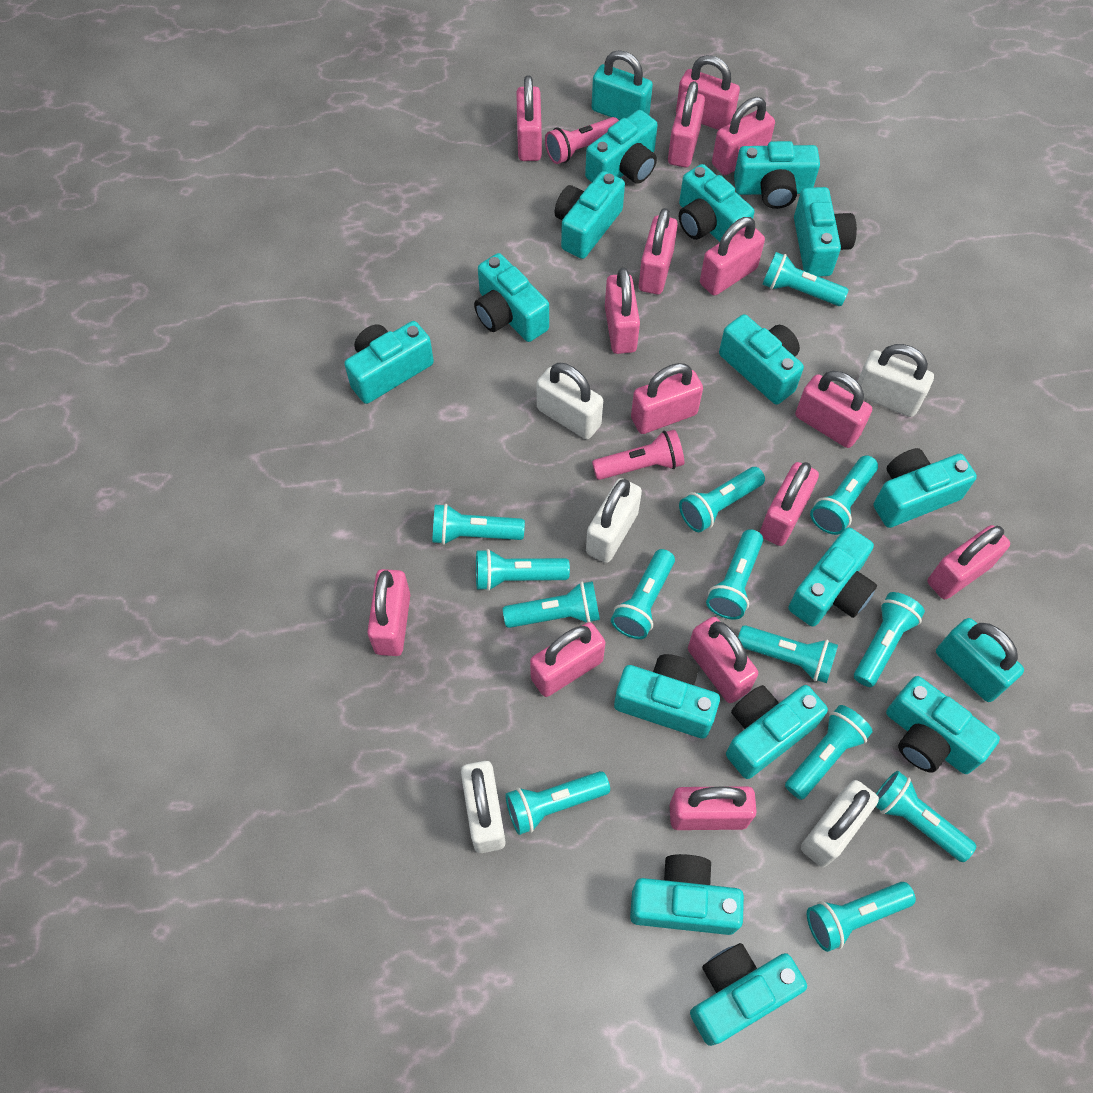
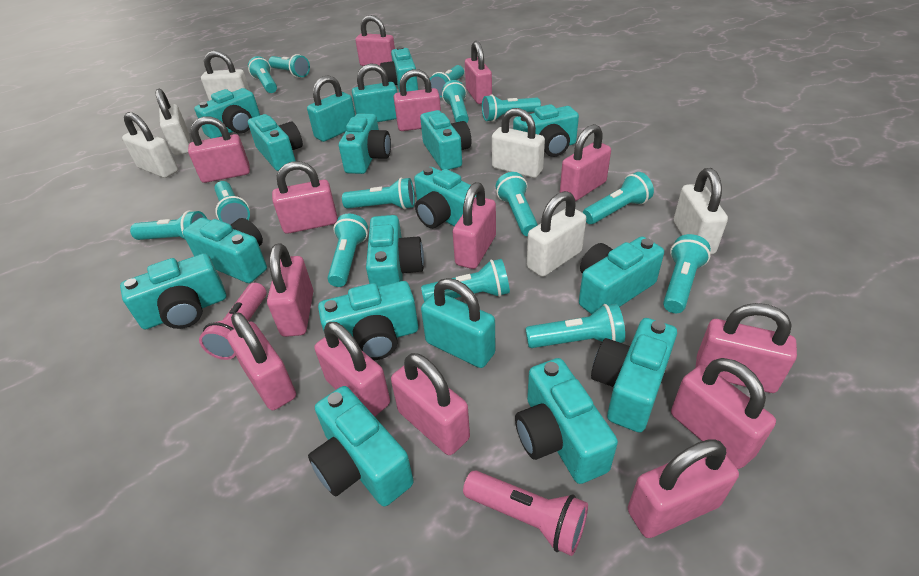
pink padlock: 15 -> 14
turquoise padlock: 2 -> 3
white padlock: 5 -> 6

